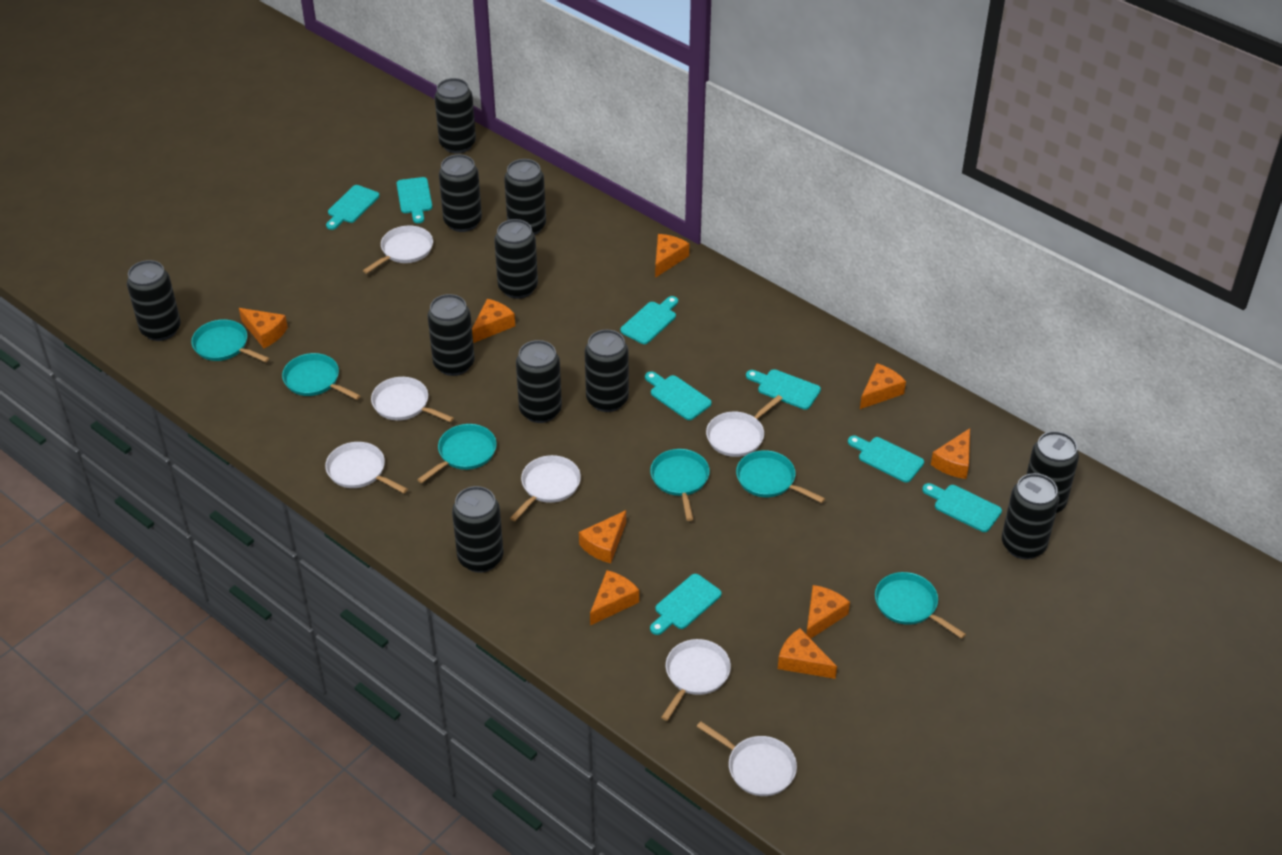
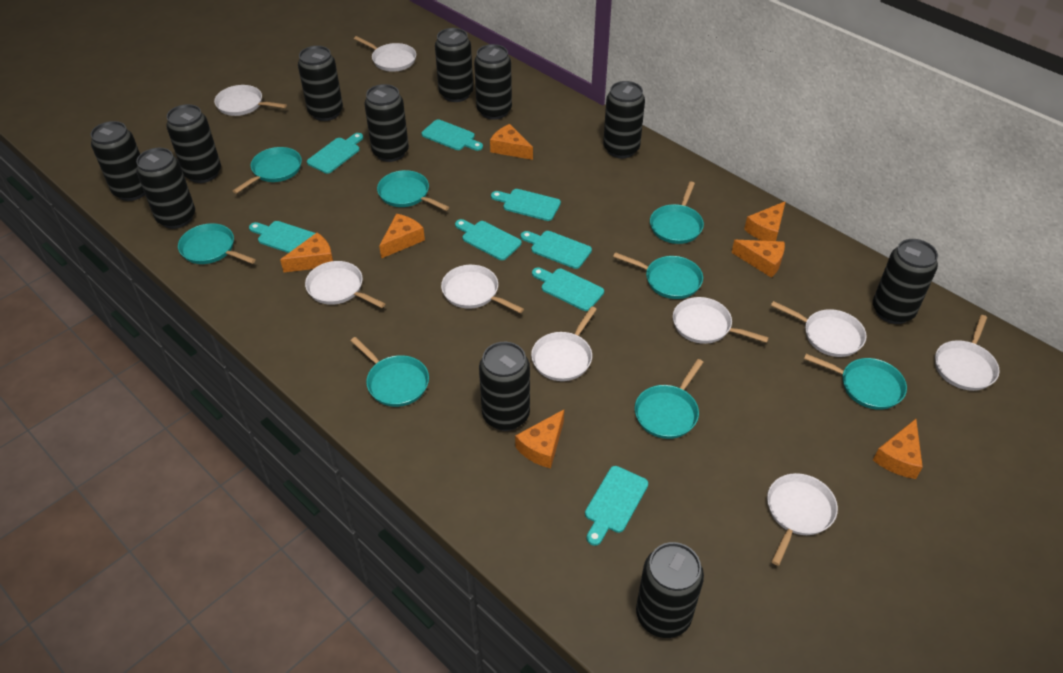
orange cheese: 9 -> 7
turquoise pan: 6 -> 8
white pan: 7 -> 9

